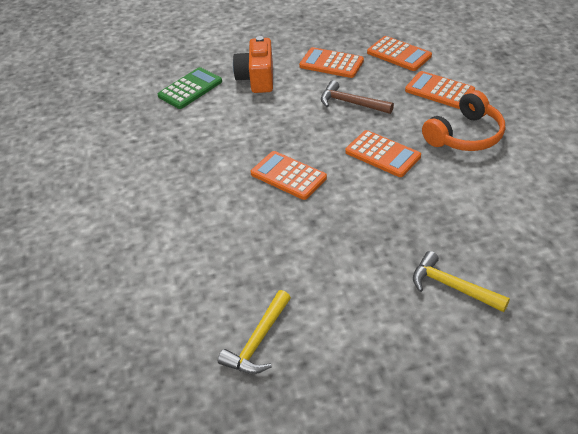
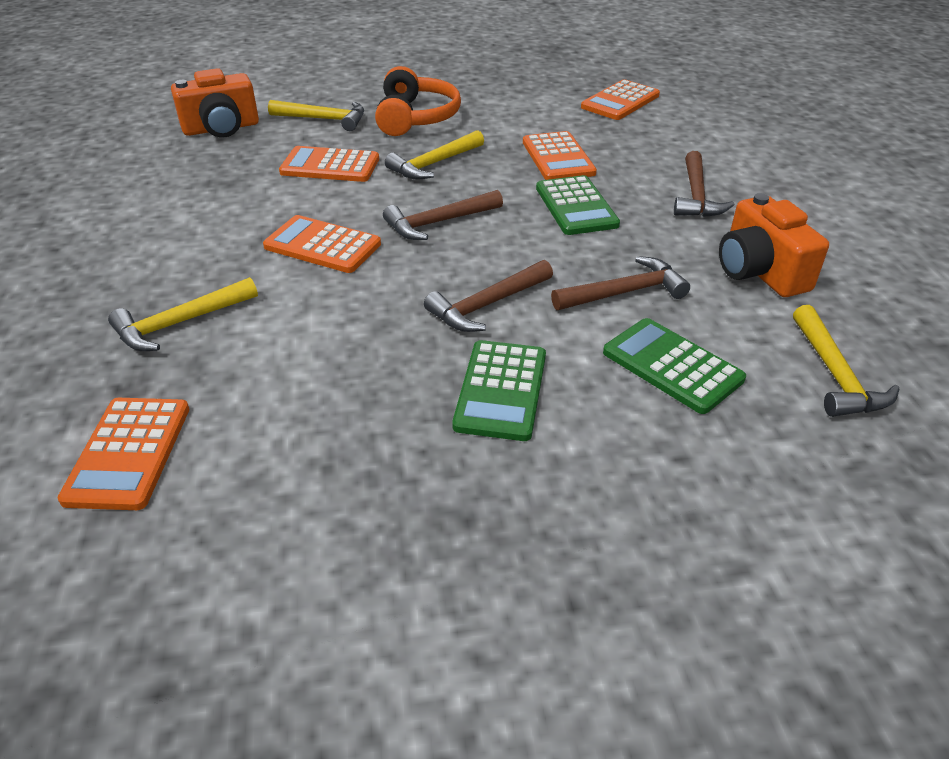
brown hammer: 1 -> 4
green calculator: 1 -> 3
orange camera: 1 -> 2
yellow hammer: 2 -> 4

